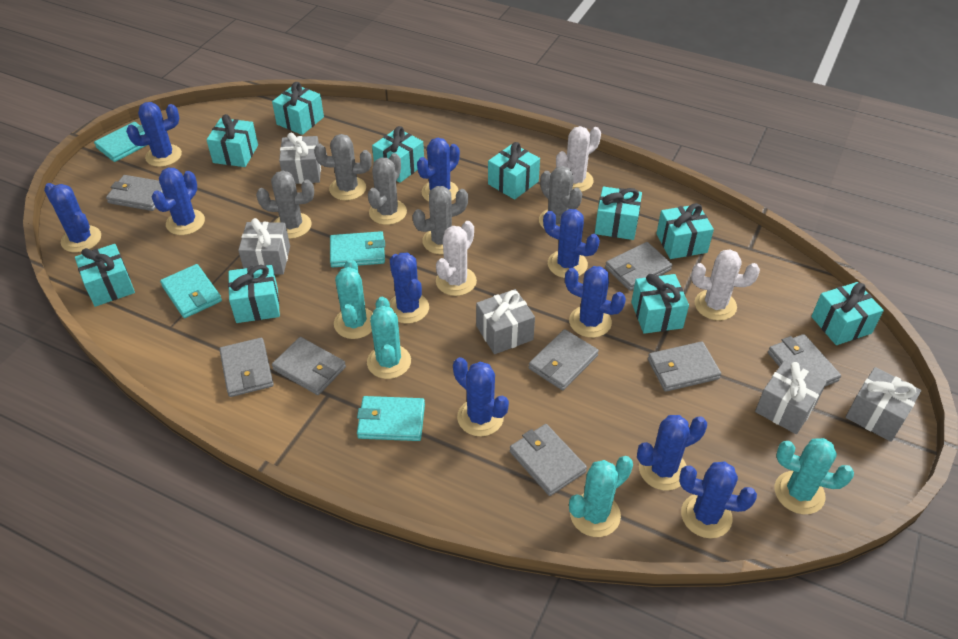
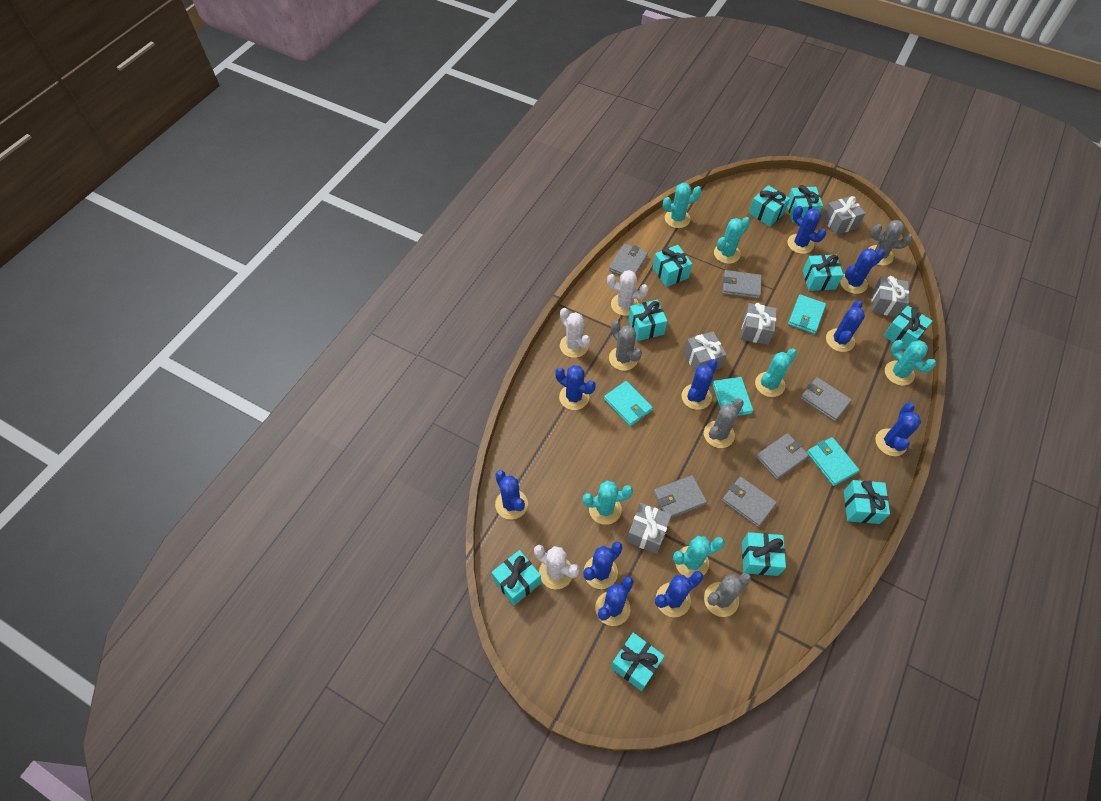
grey cactus: 5 -> 4
grey wallet: 8 -> 6
turquoise cactus: 4 -> 6

